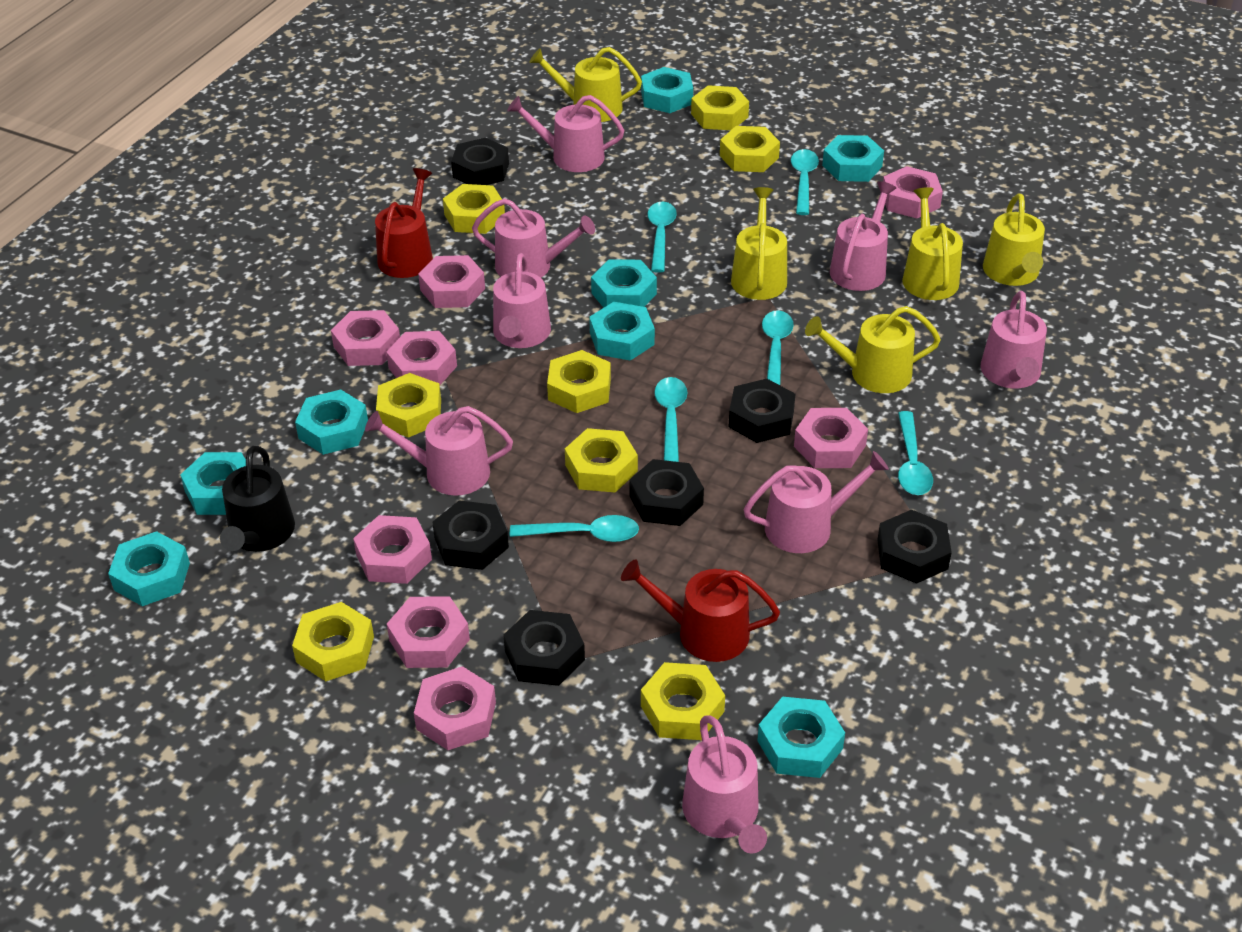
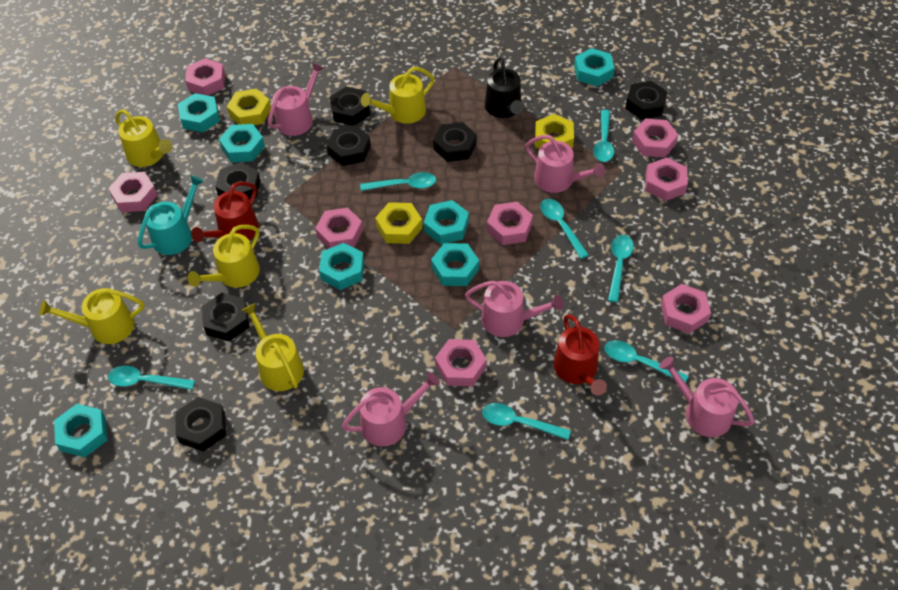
black nut: 6 -> 7
pink watering can: 8 -> 5
turquoise nut: 8 -> 7
turquoise spoon: 6 -> 7
turquoise watering can: 0 -> 1
yellow nut: 8 -> 3

